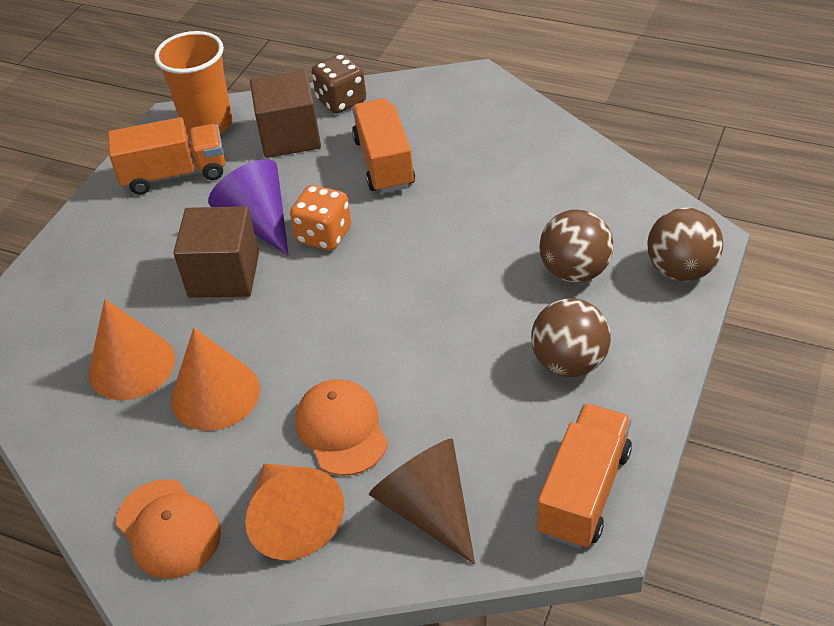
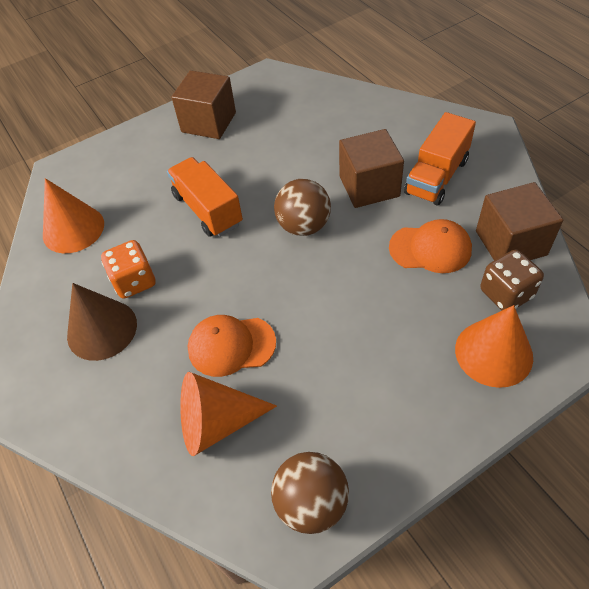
brown ball: 3 -> 2
brown cube: 2 -> 3
orange cup: 1 -> 0
orange truck: 3 -> 2
purple cone: 1 -> 0

